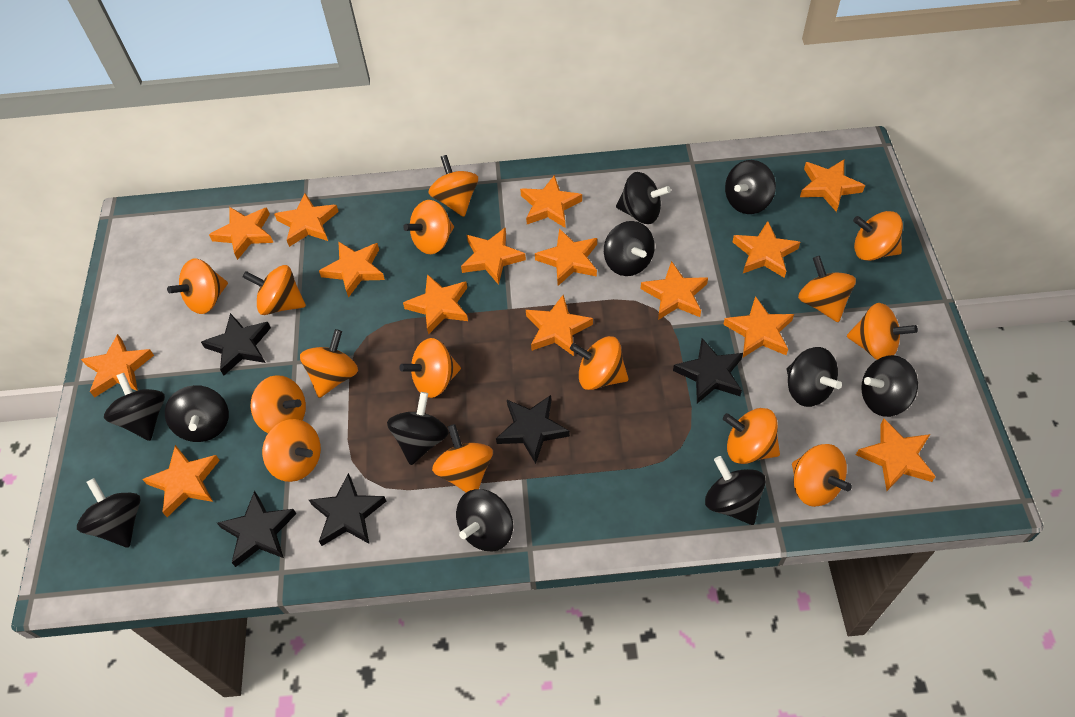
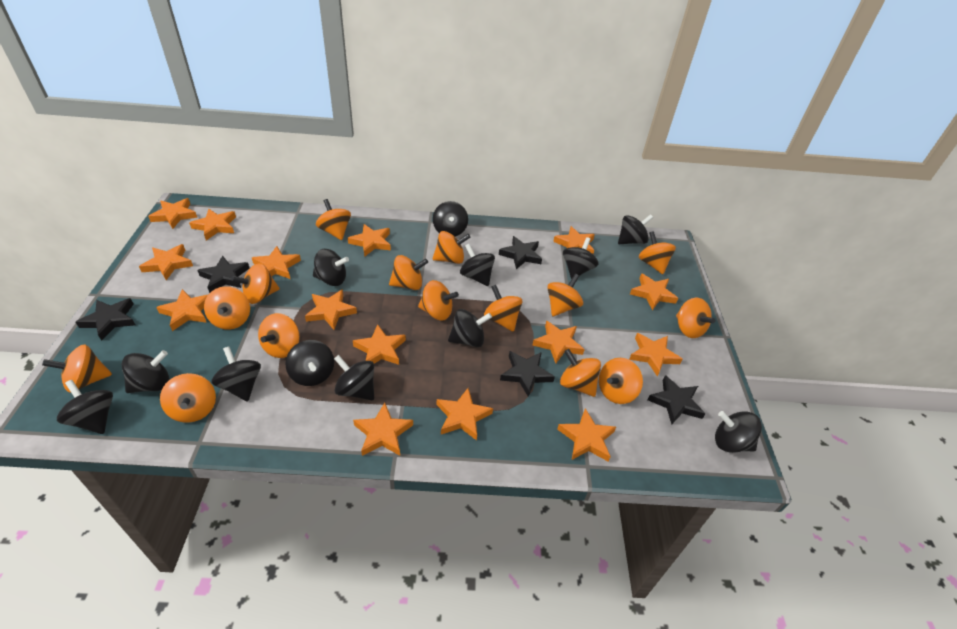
black spinning top: 11 -> 12

